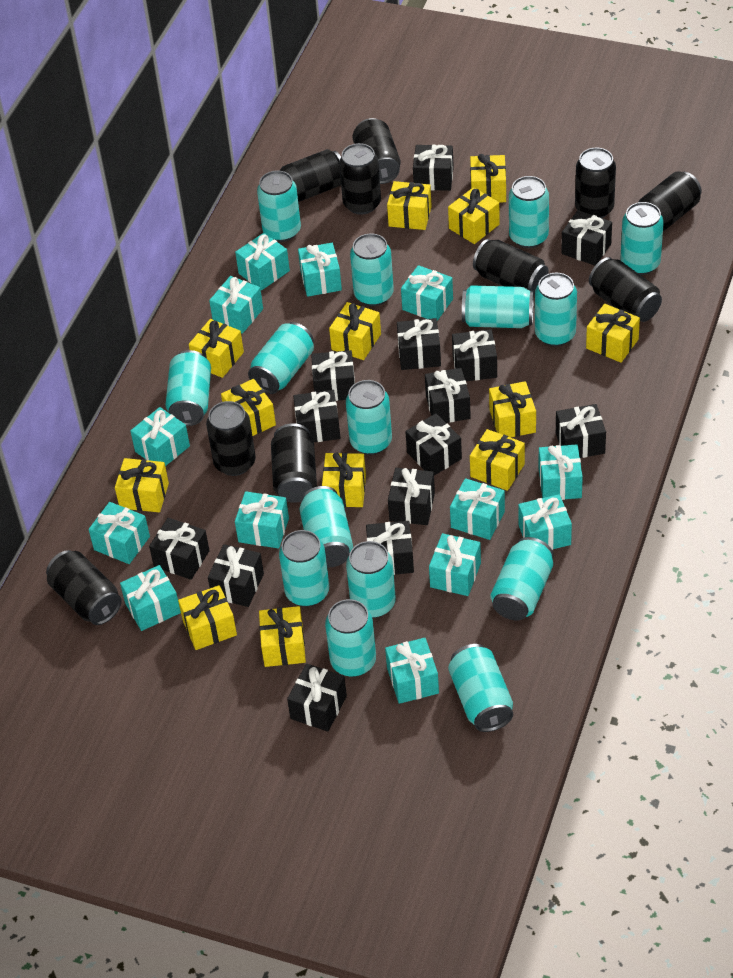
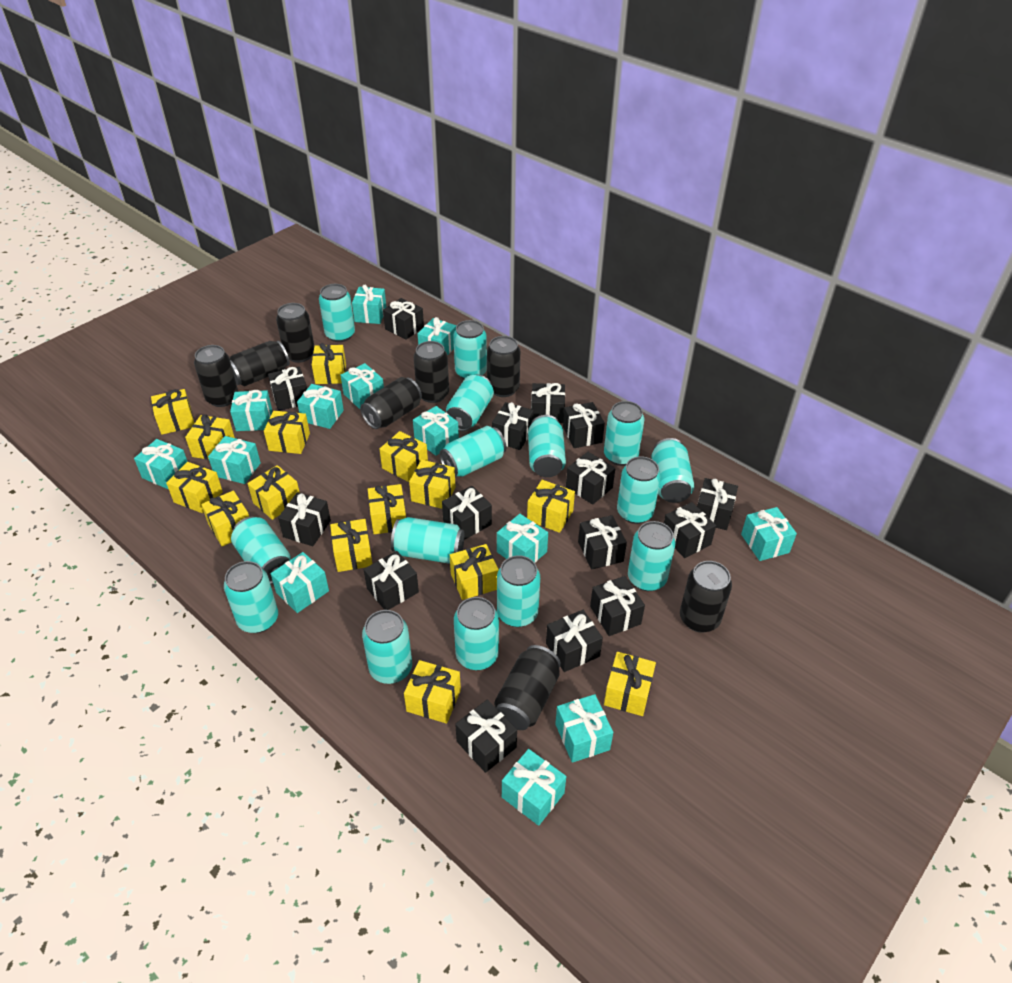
black can: 10 -> 8
black gift: 14 -> 15
yellow gift: 13 -> 15

